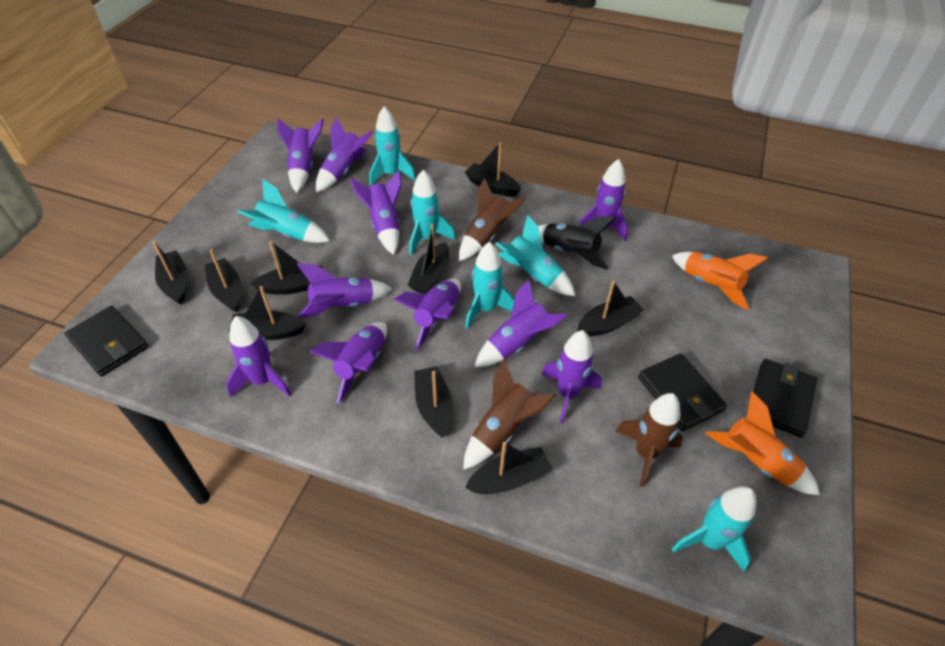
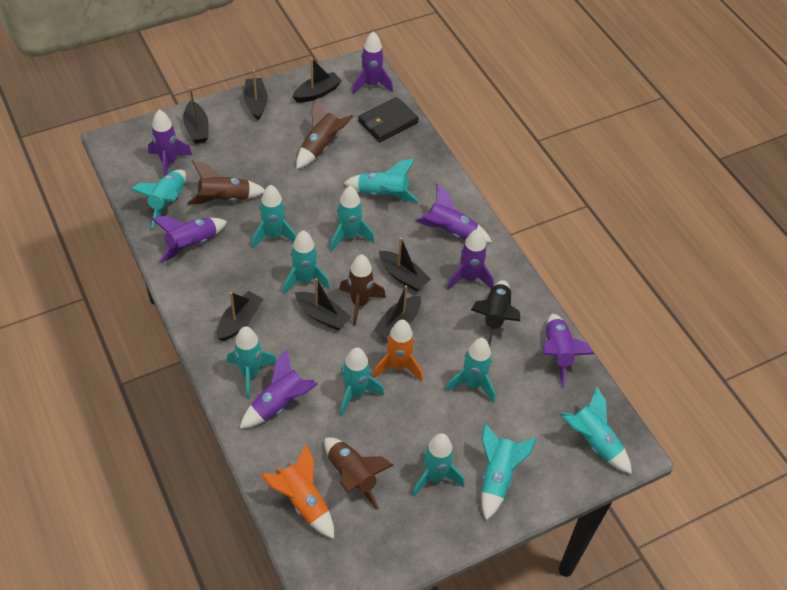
black boat: 9 -> 7
black wallet: 3 -> 1
brown rocket: 3 -> 4
purple rocket: 10 -> 7
turquoise rocket: 6 -> 11

